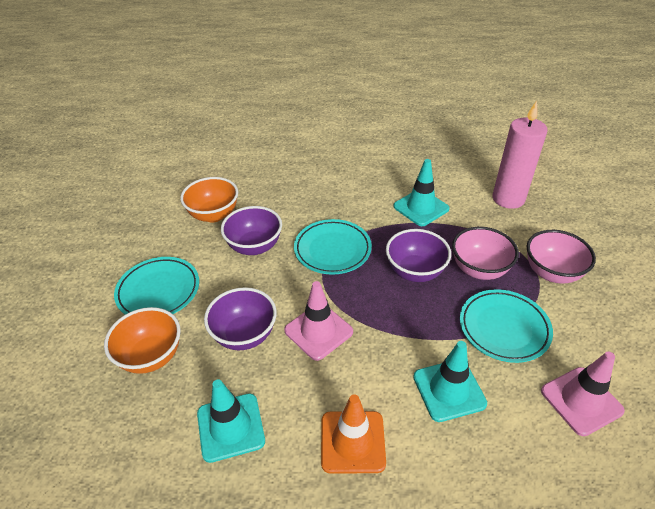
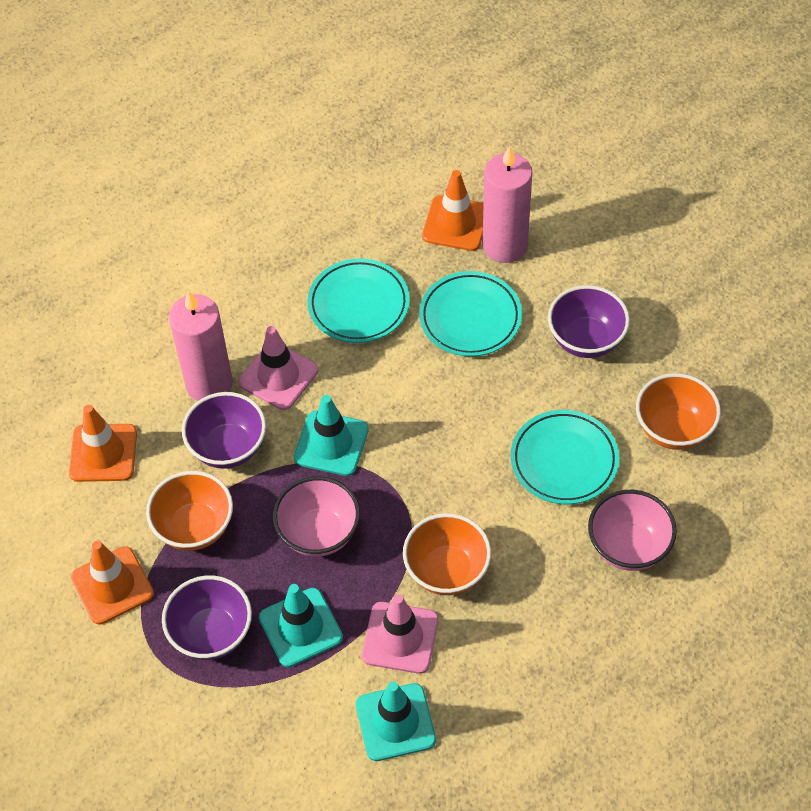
orange bowl: 2 -> 3
orange traffic cone: 1 -> 3
pink candle: 1 -> 2

